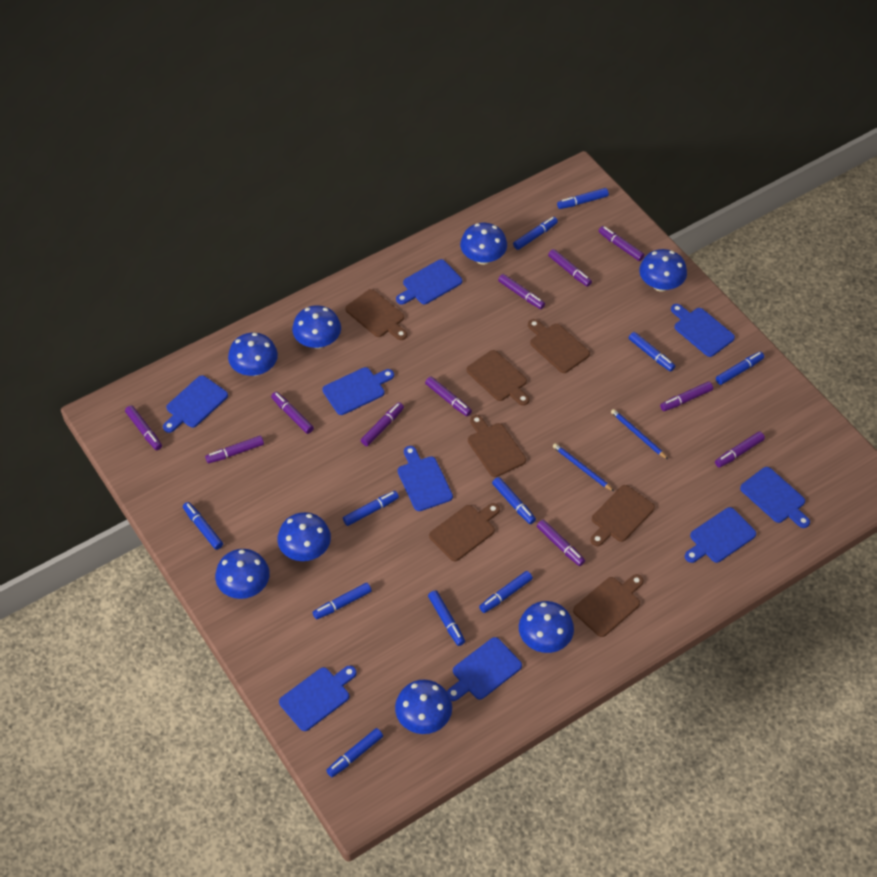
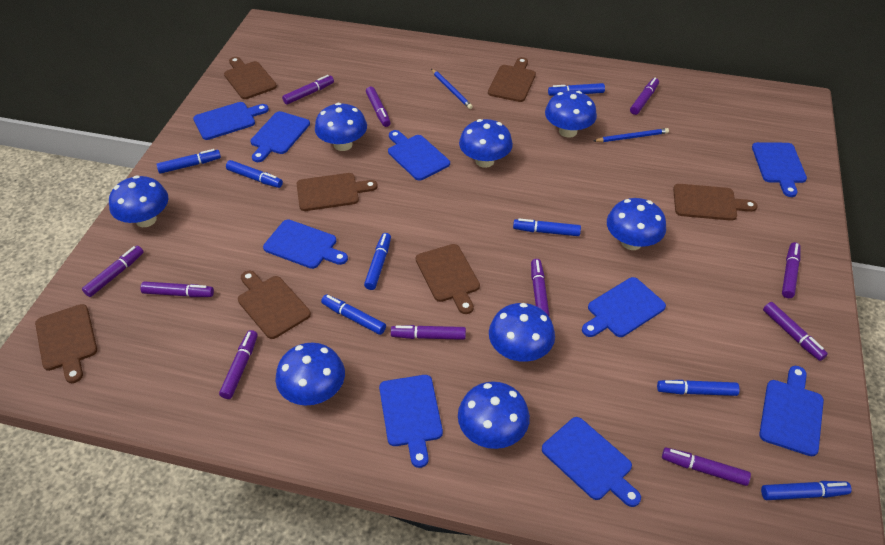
blue marker: 11 -> 8

